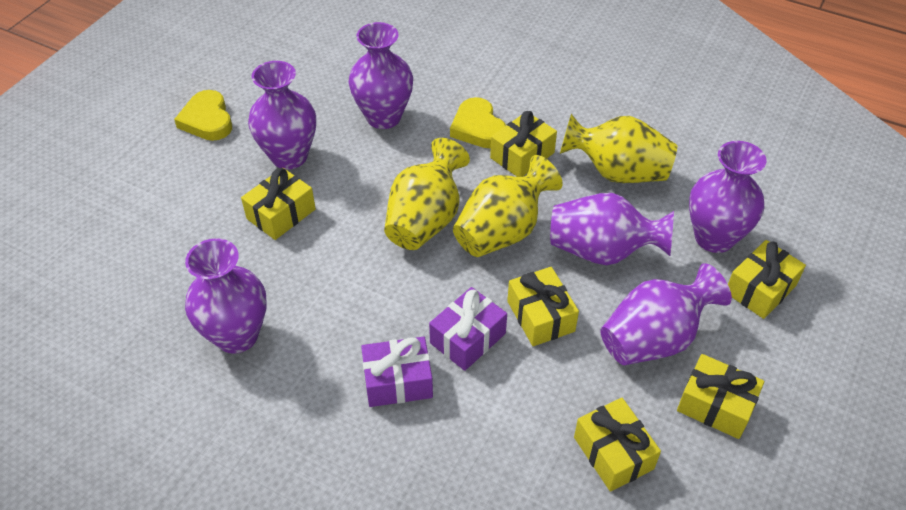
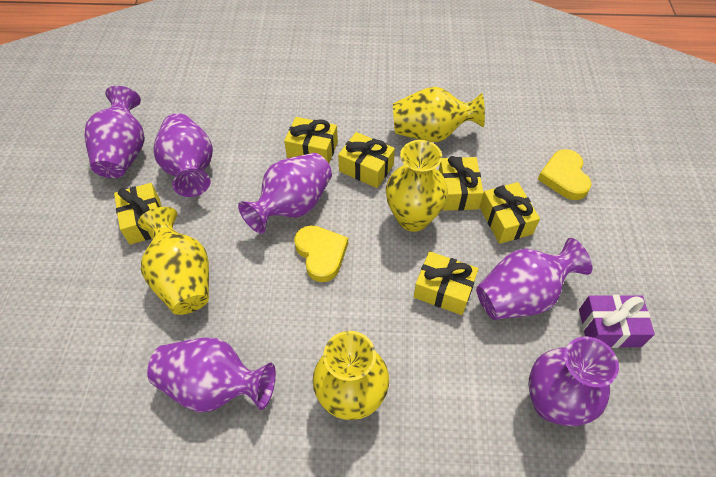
purple gift: 2 -> 1
yellow vase: 3 -> 4

